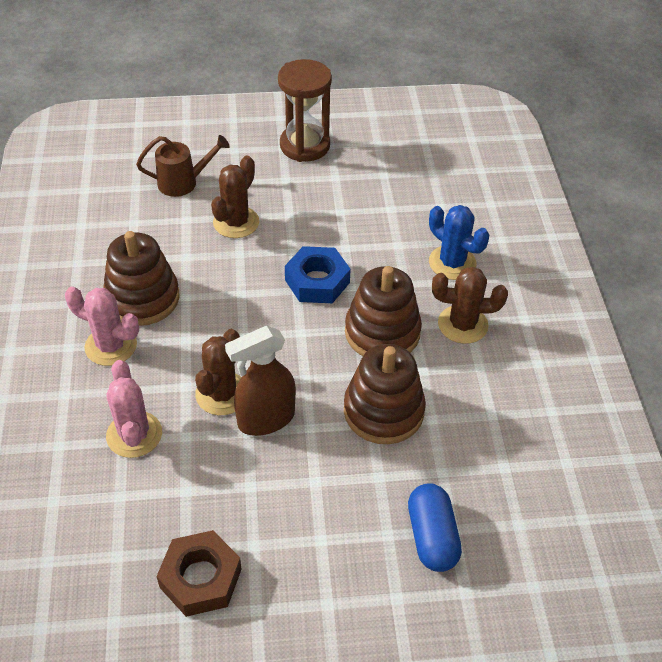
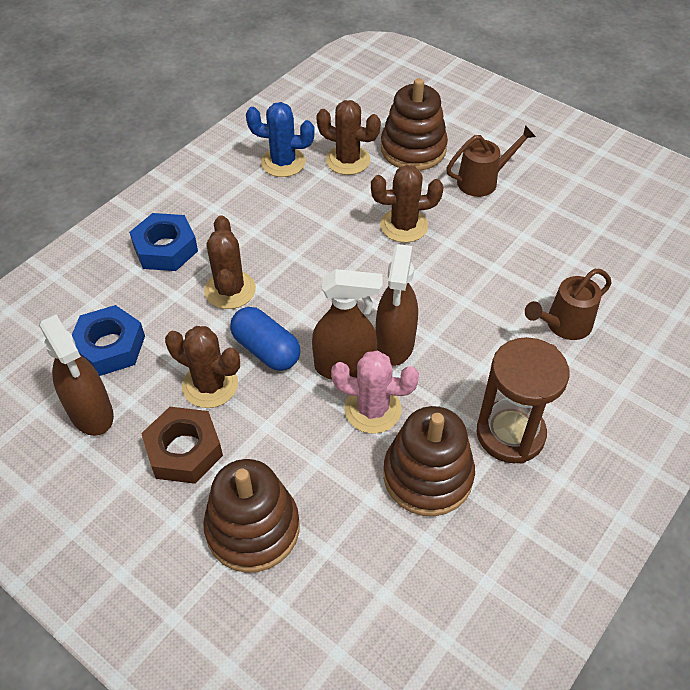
blue nut: 1 -> 2
brown cactus: 3 -> 4
brown spray bottle: 1 -> 3
brown watering can: 1 -> 2
pink cactus: 2 -> 1

